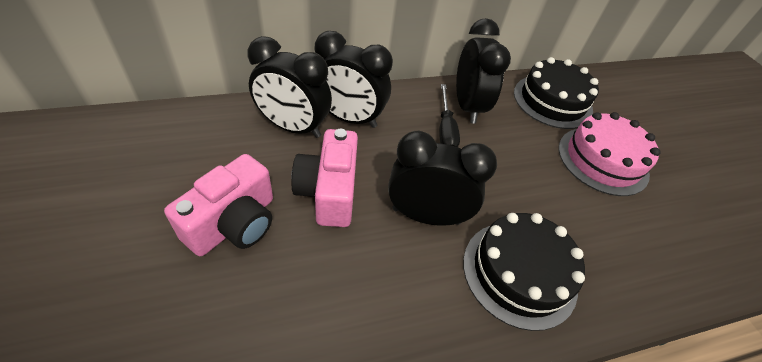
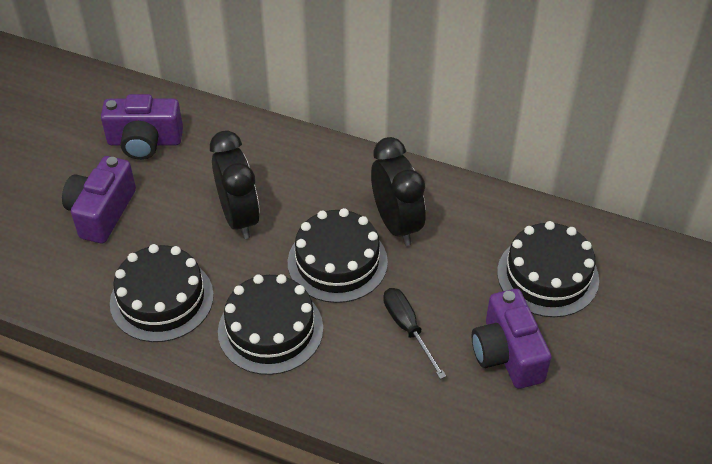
black cake: 2 -> 4
black clock: 4 -> 2
pink cake: 1 -> 0
pink camera: 2 -> 0
purple camera: 0 -> 3

